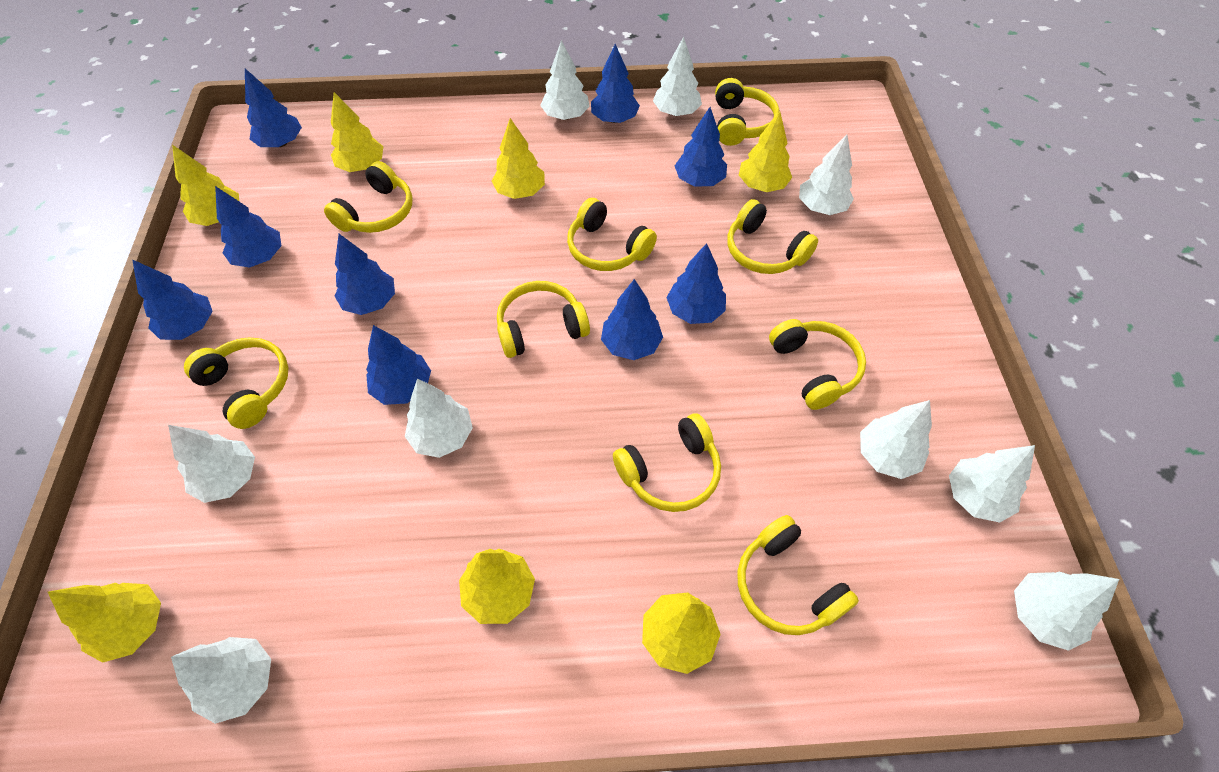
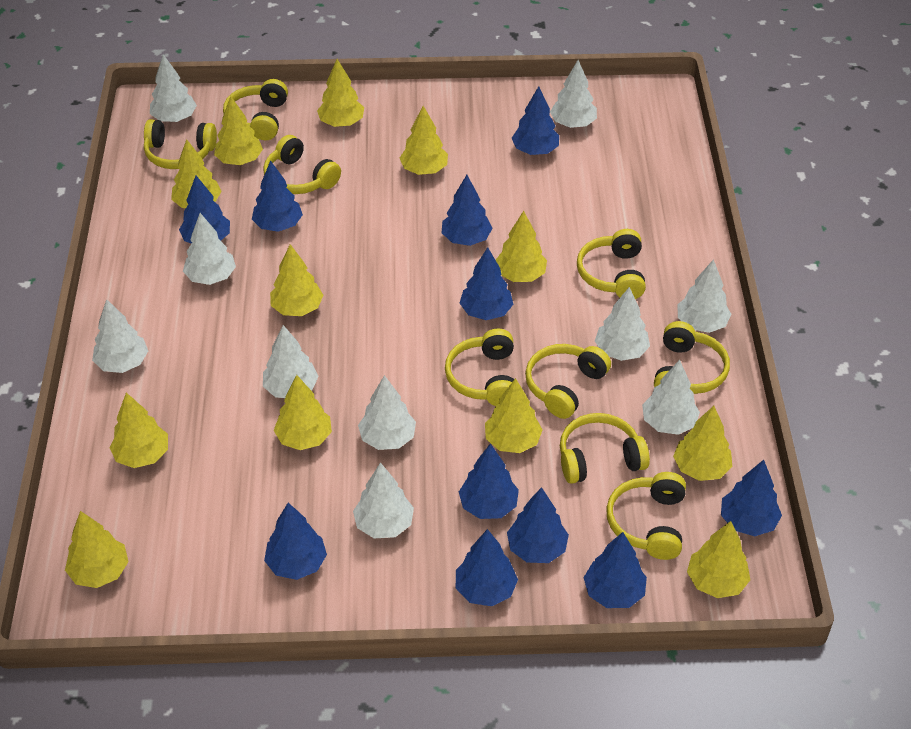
blue tree: 9 -> 11
white tree: 9 -> 10
yellow tree: 7 -> 12

